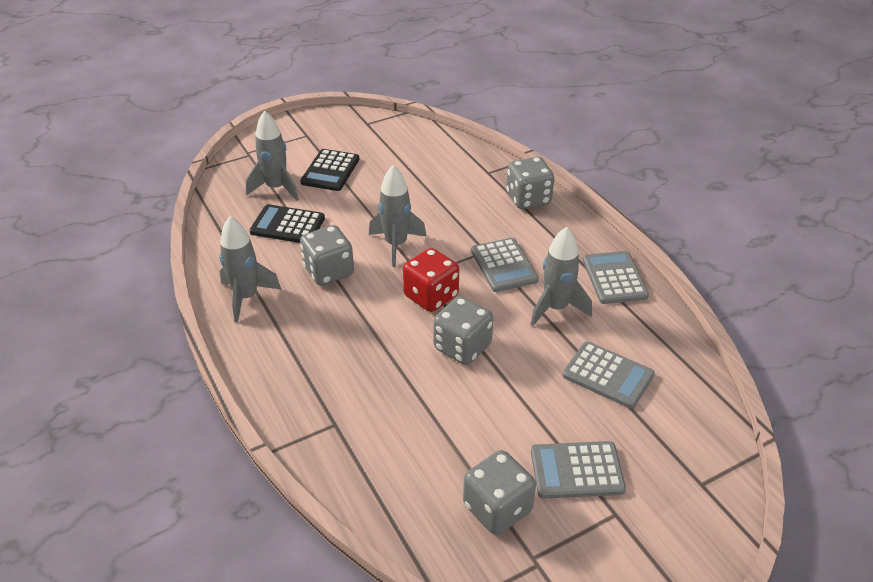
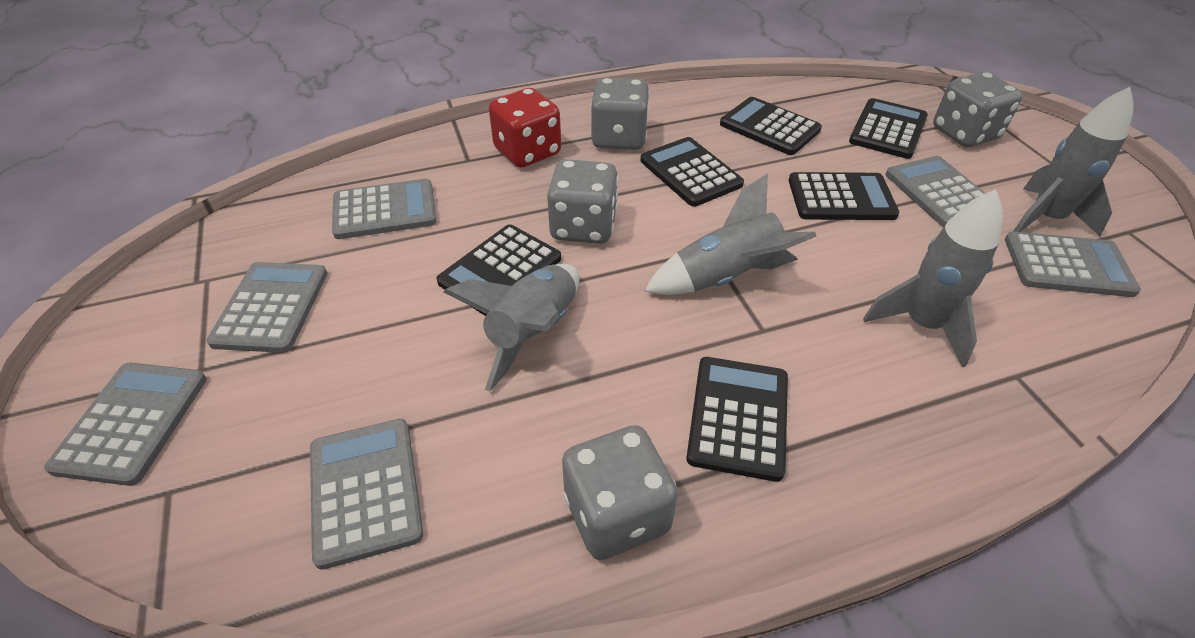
black calculator: 2 -> 6
grey calculator: 4 -> 6

